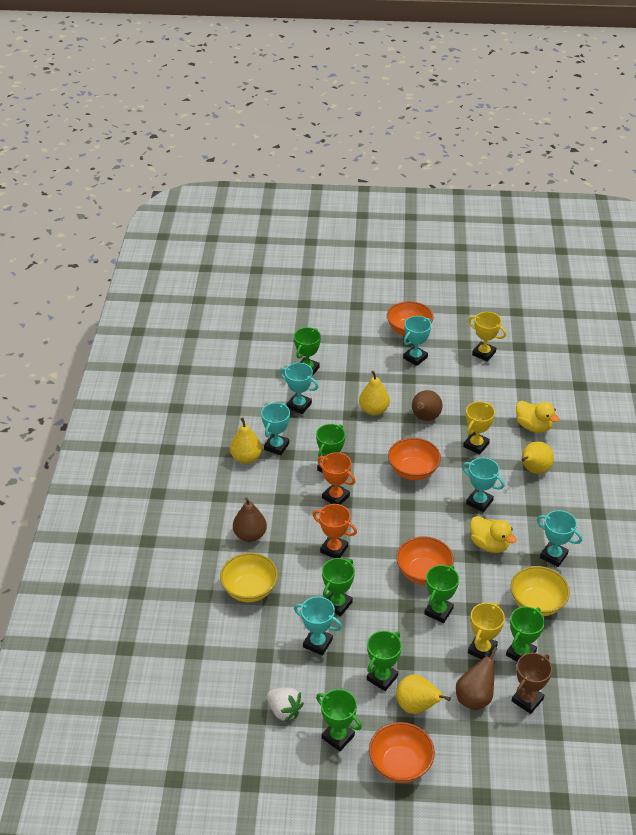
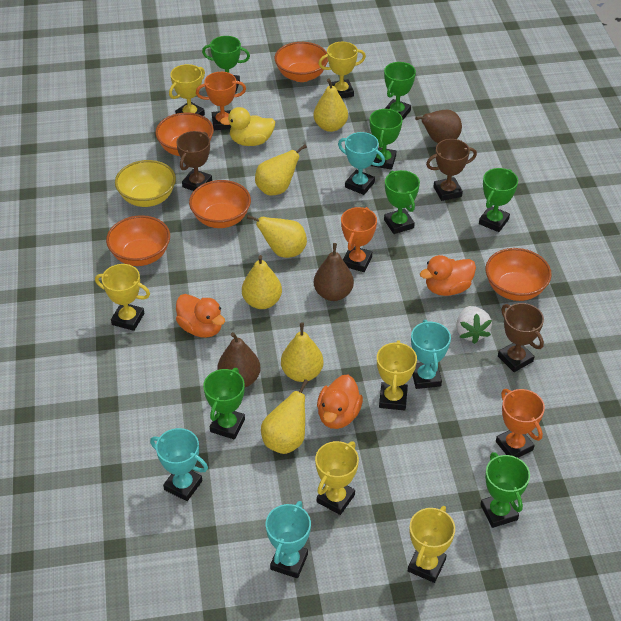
brown trophy: 1 -> 3
orange bowl: 4 -> 5
orange duck: 0 -> 3
orange trophy: 2 -> 3
turquoise trophy: 6 -> 4
yellow bowl: 2 -> 1
yellow duck: 2 -> 1
yellow pear: 4 -> 6
yellow trophy: 3 -> 6

